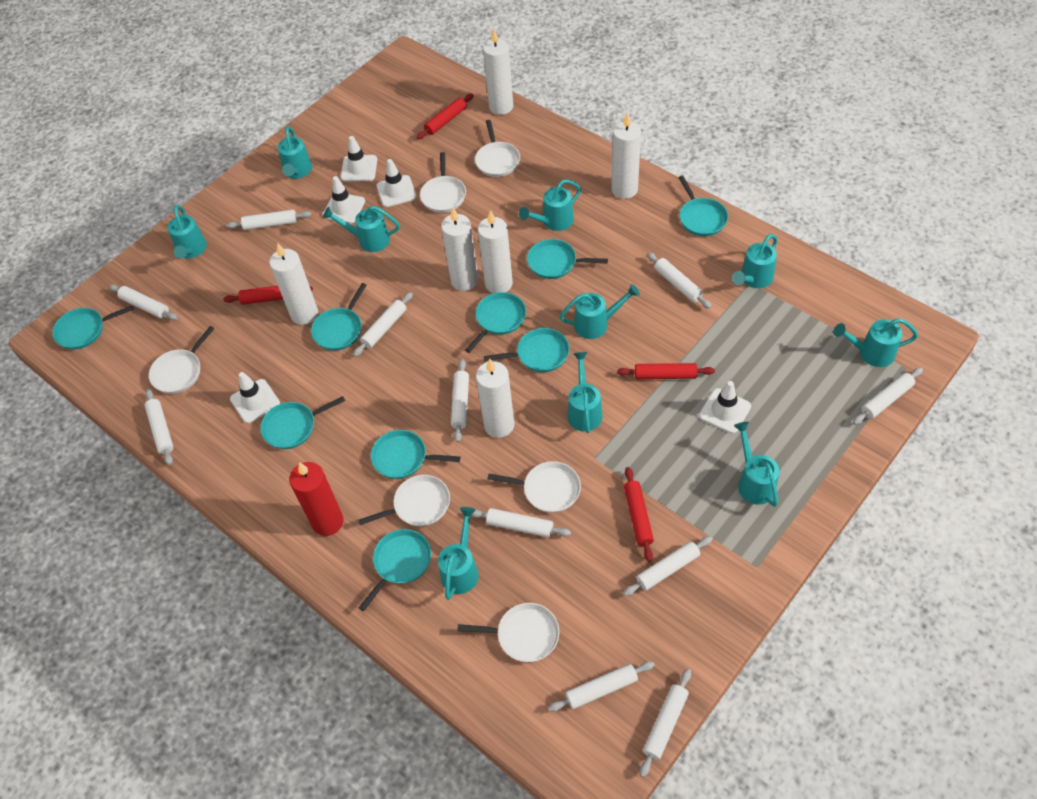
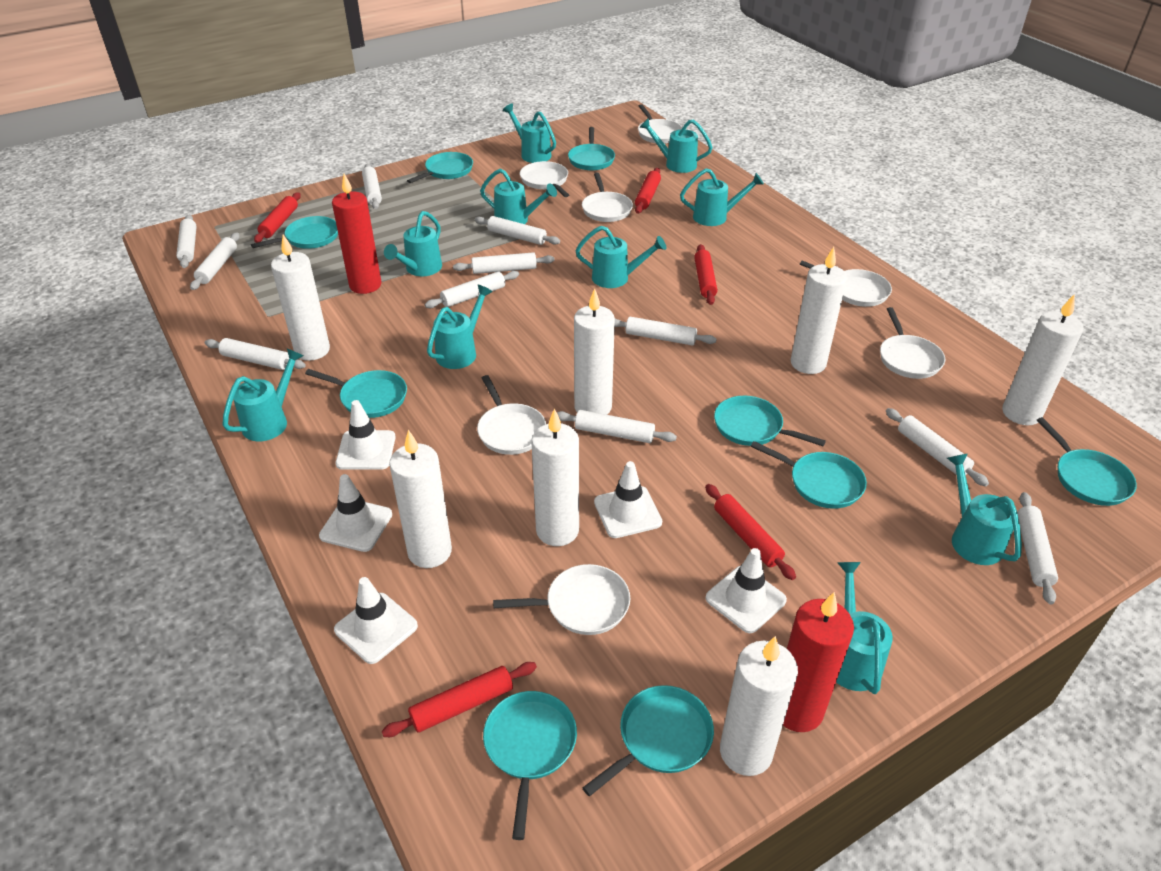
red candle: 1 -> 2
red rolling pin: 4 -> 5
white candle: 6 -> 7
white pan: 6 -> 7

